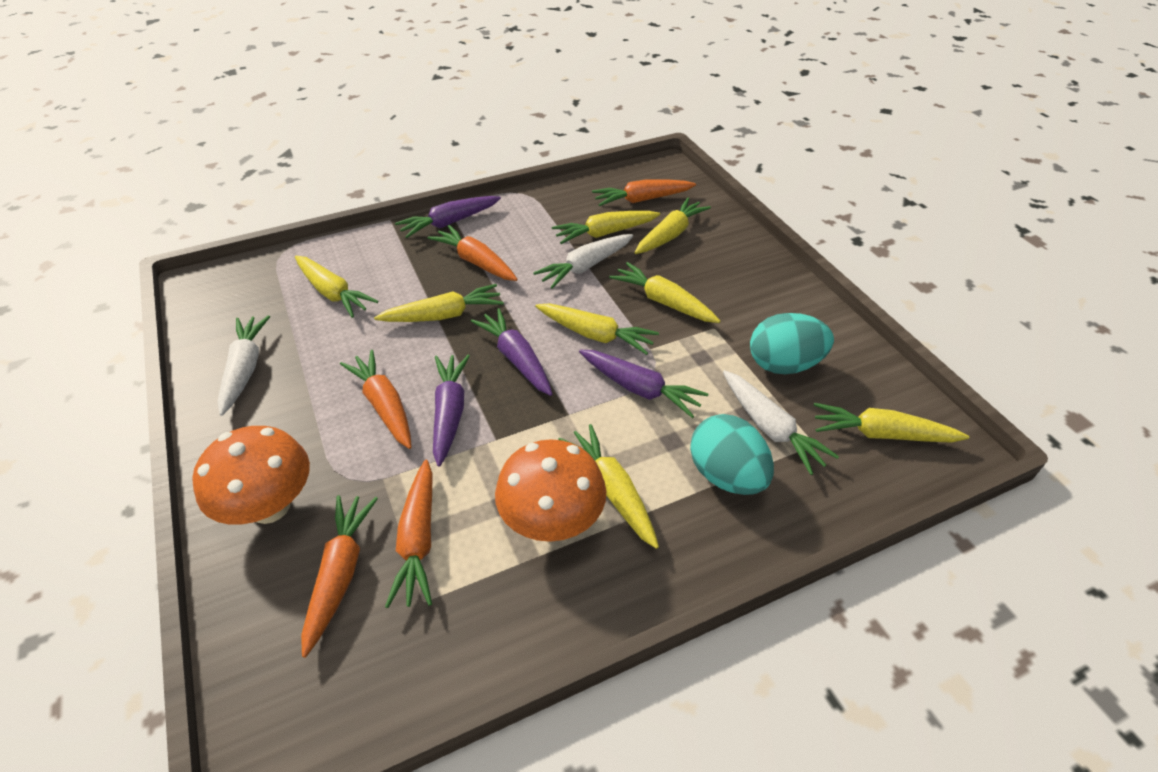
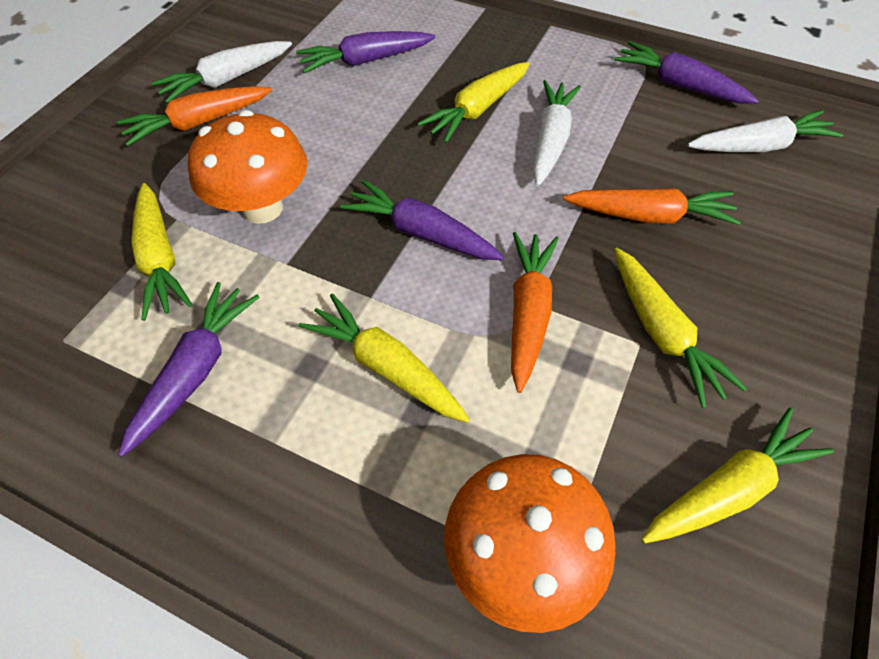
orange carrot: 5 -> 3
turquoise egg: 2 -> 0
yellow carrot: 8 -> 5

